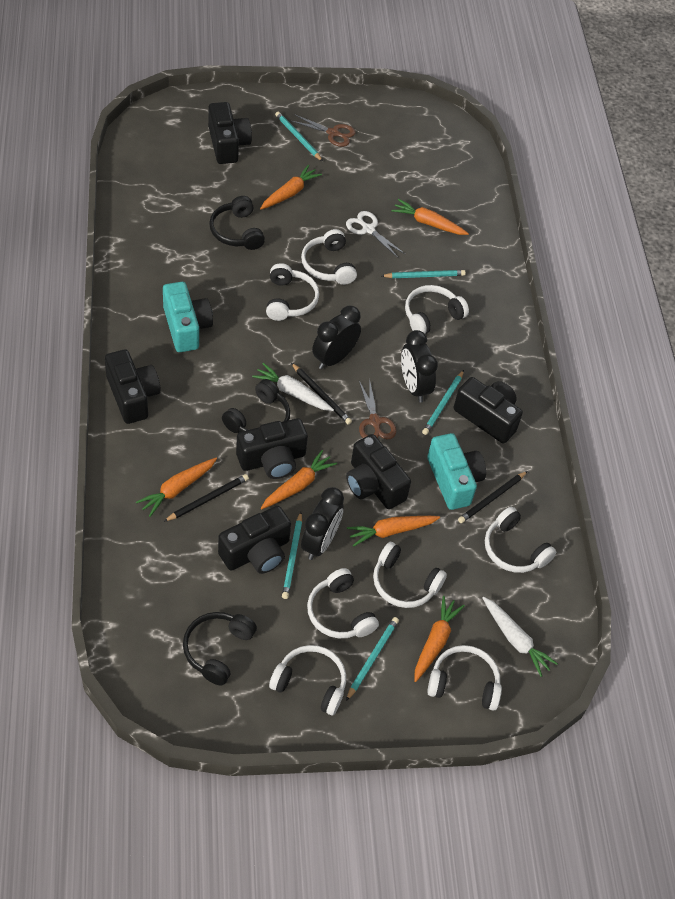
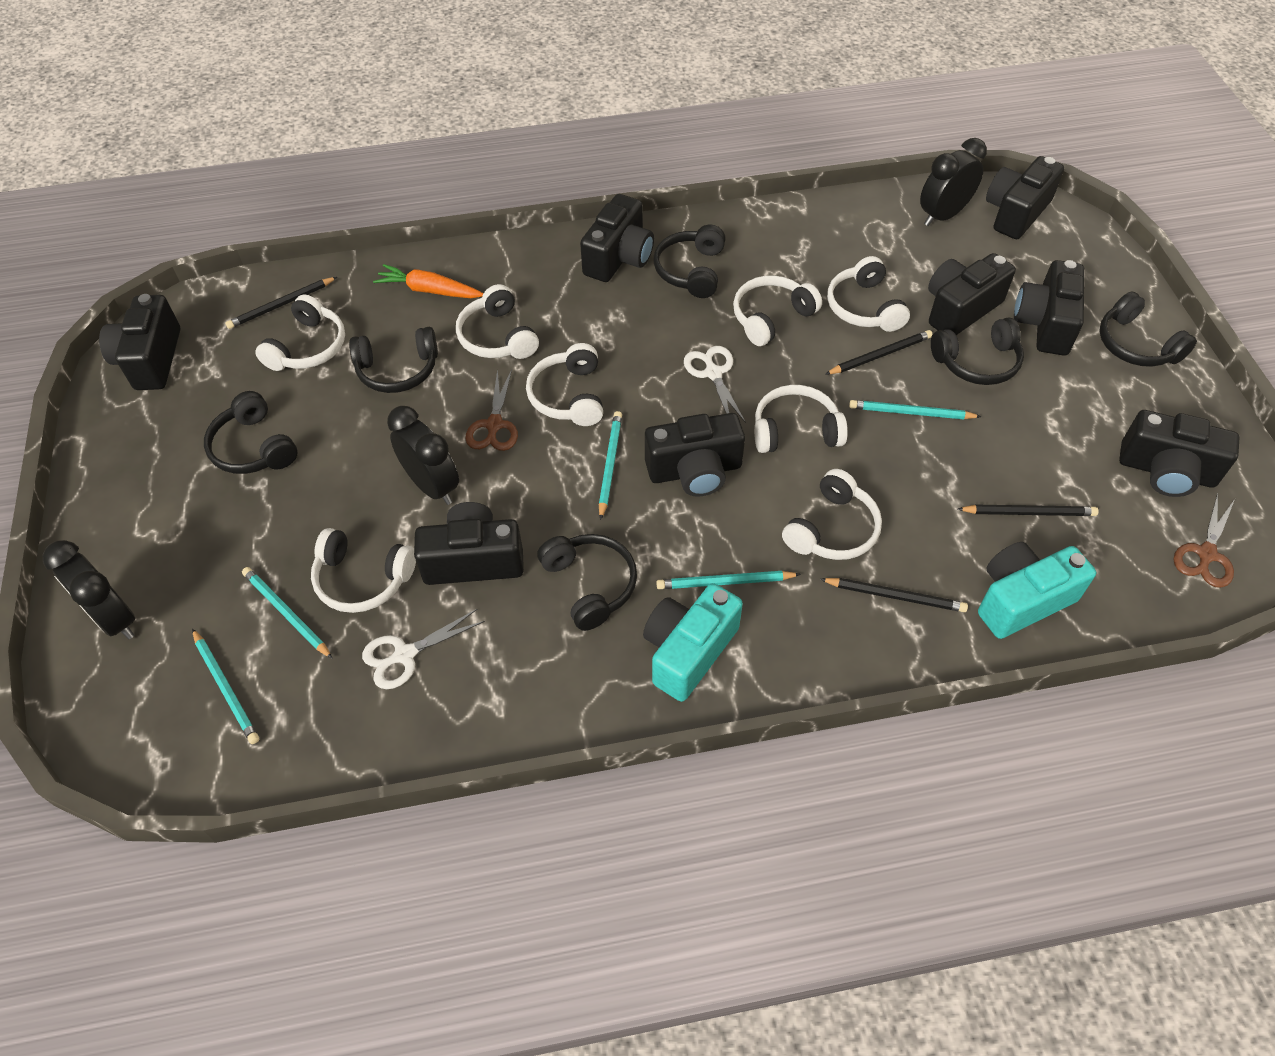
black camera: 6 -> 8
black headphones: 3 -> 6
black pencil: 3 -> 4
orange carrot: 6 -> 1
white carrot: 2 -> 0
white scissors: 1 -> 2

